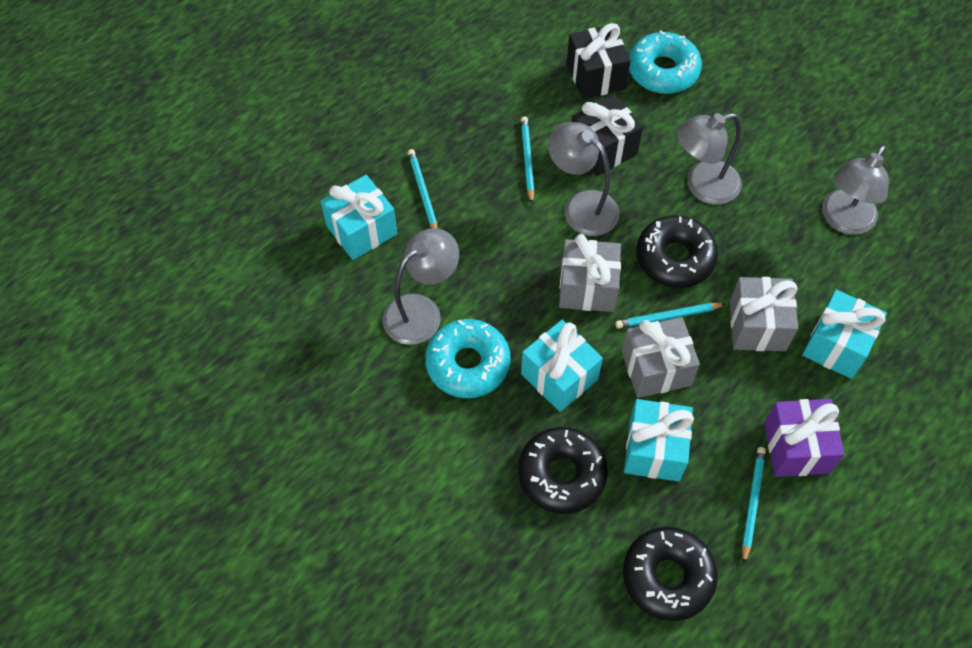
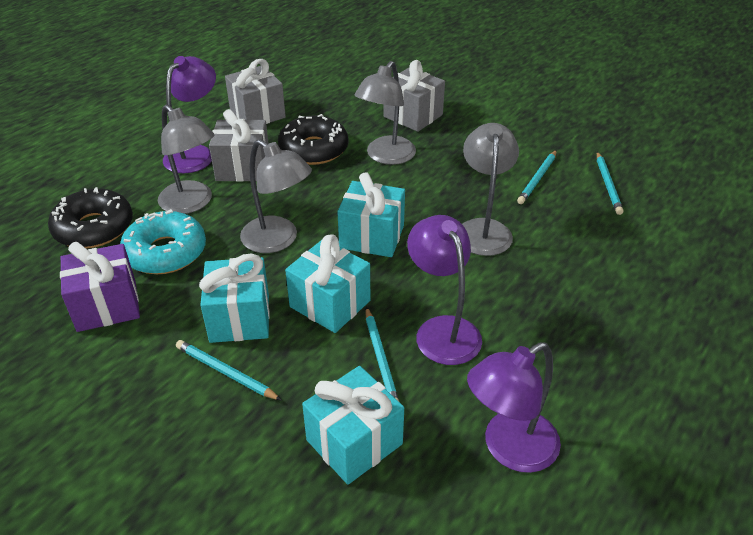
black donut: 3 -> 2
black gift: 2 -> 0
purple lamp: 0 -> 3
turquoise donut: 2 -> 1

